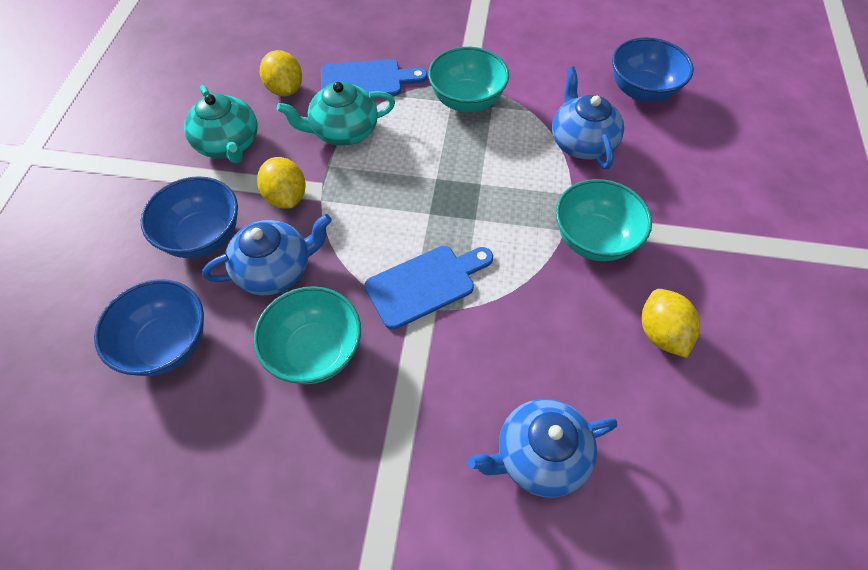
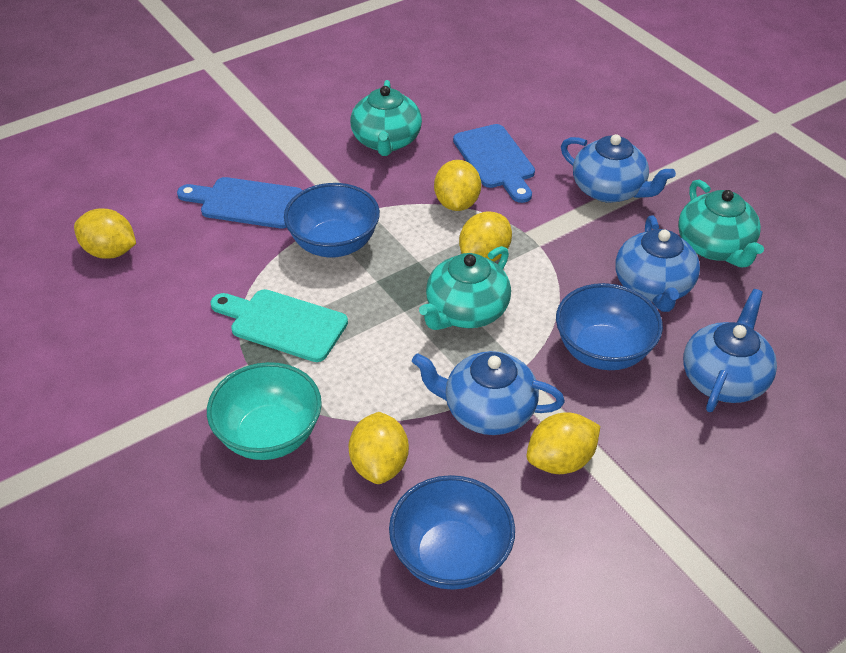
blue teapot: 3 -> 4
turquoise bowl: 3 -> 1
turquoise cutting board: 0 -> 1
turquoise teapot: 2 -> 3
yellow lemon: 3 -> 5

